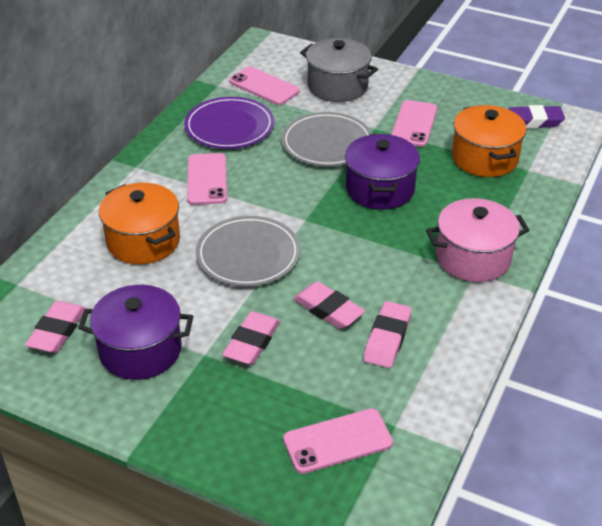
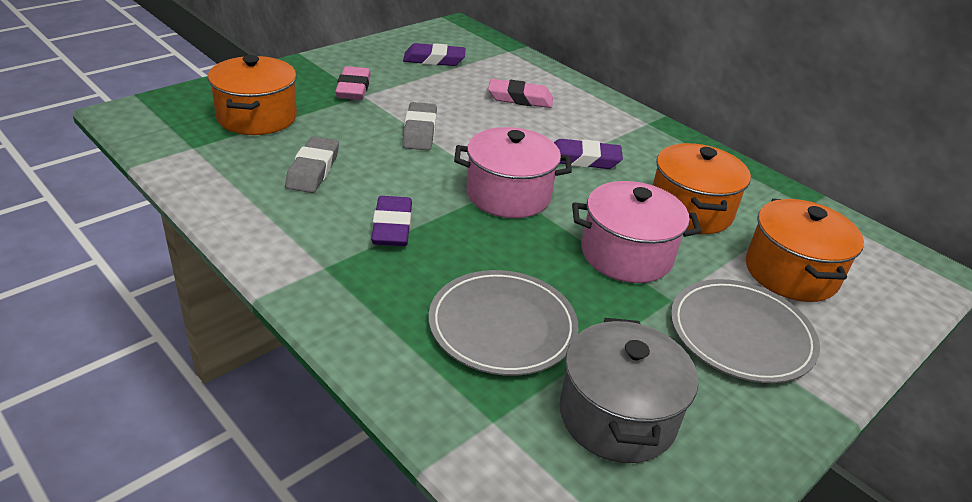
grey eraser: 0 -> 2
orange pot: 2 -> 3
pink eraser: 4 -> 2
pink phone: 4 -> 0
pink pot: 1 -> 2
purple eraser: 1 -> 3
purple plate: 1 -> 0
purple pot: 2 -> 0

